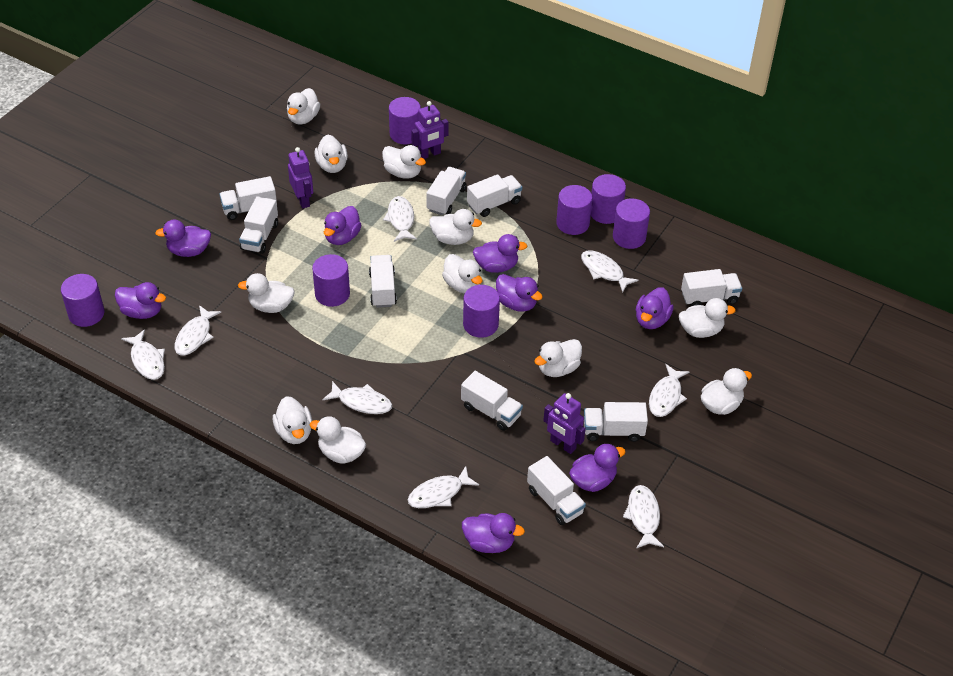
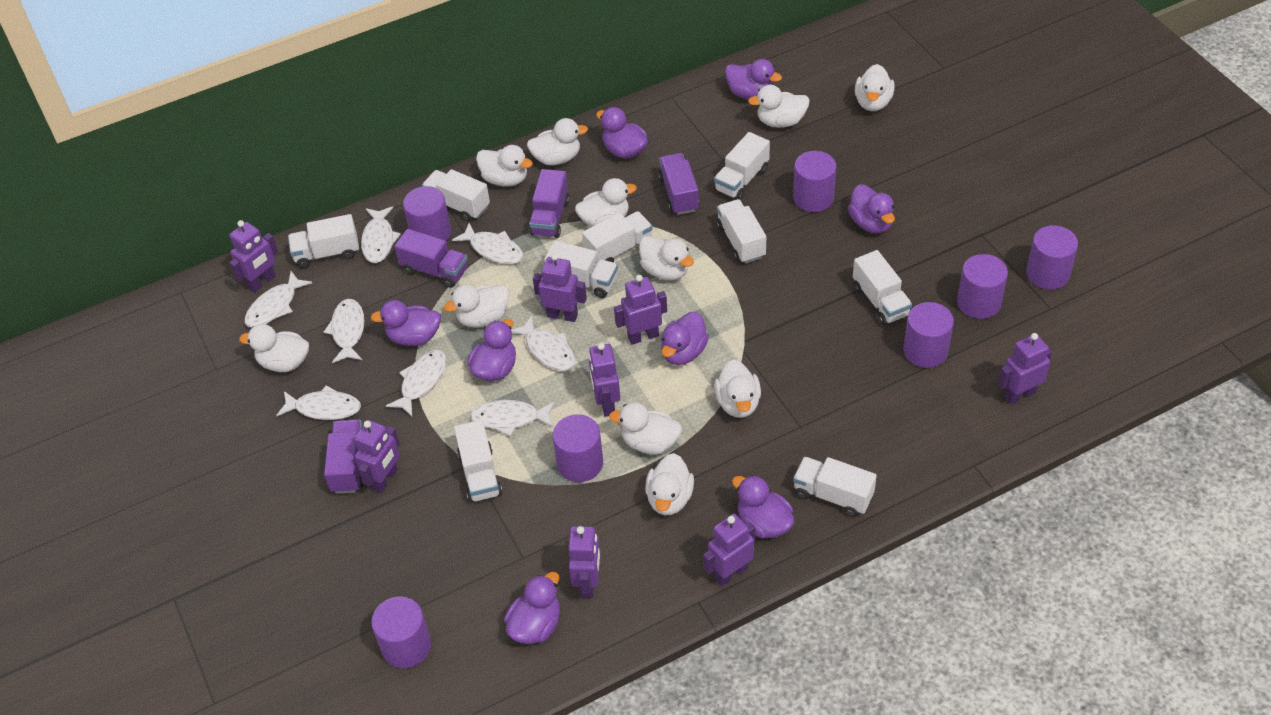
purple robot: 3 -> 8
purple truck: 0 -> 4

